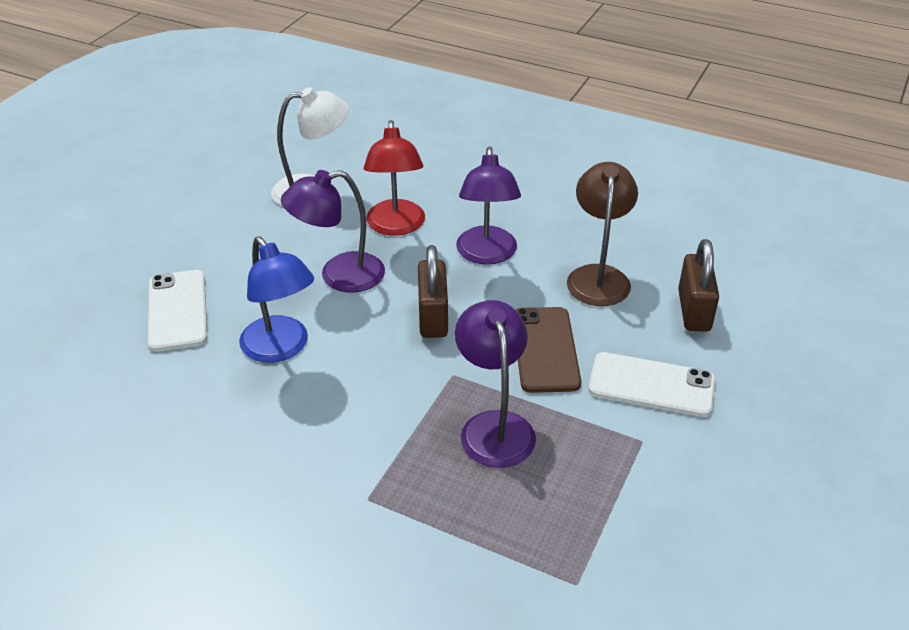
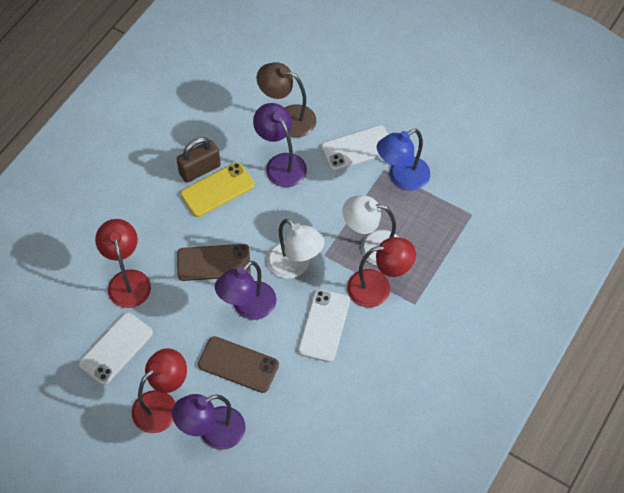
brown padlock: 2 -> 1
brown phone: 1 -> 2
red lamp: 1 -> 3
white lamp: 1 -> 2
white phone: 2 -> 3
yellow phone: 0 -> 1

